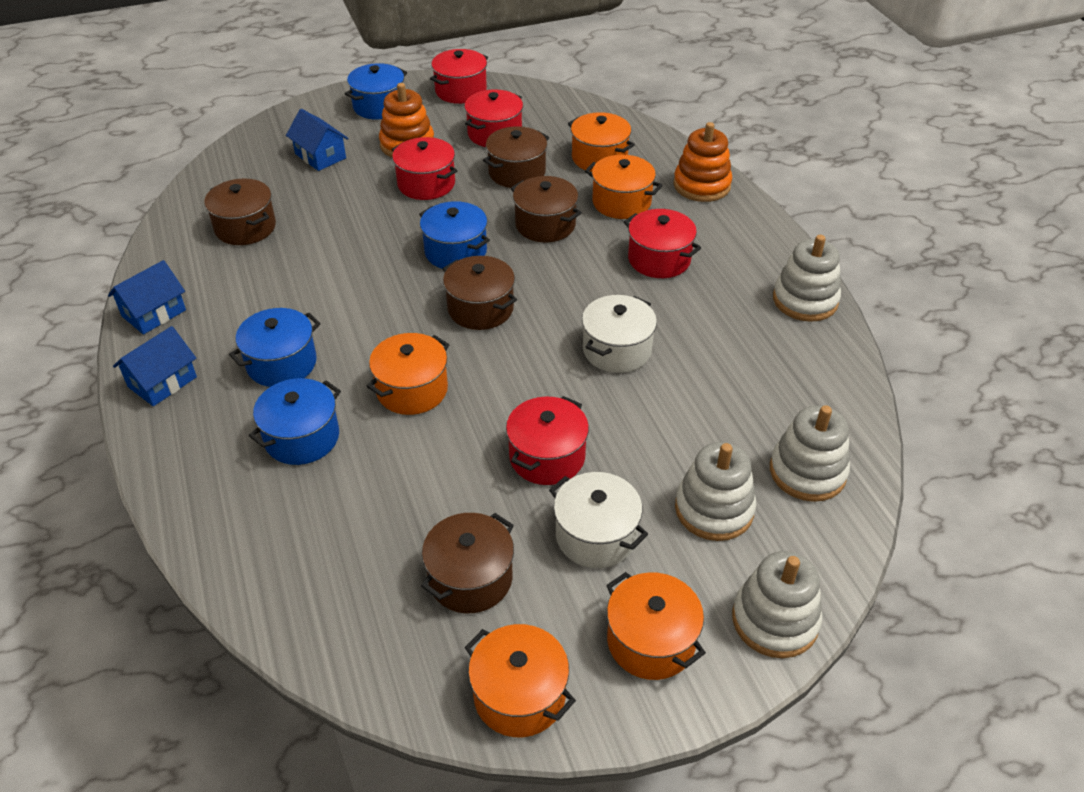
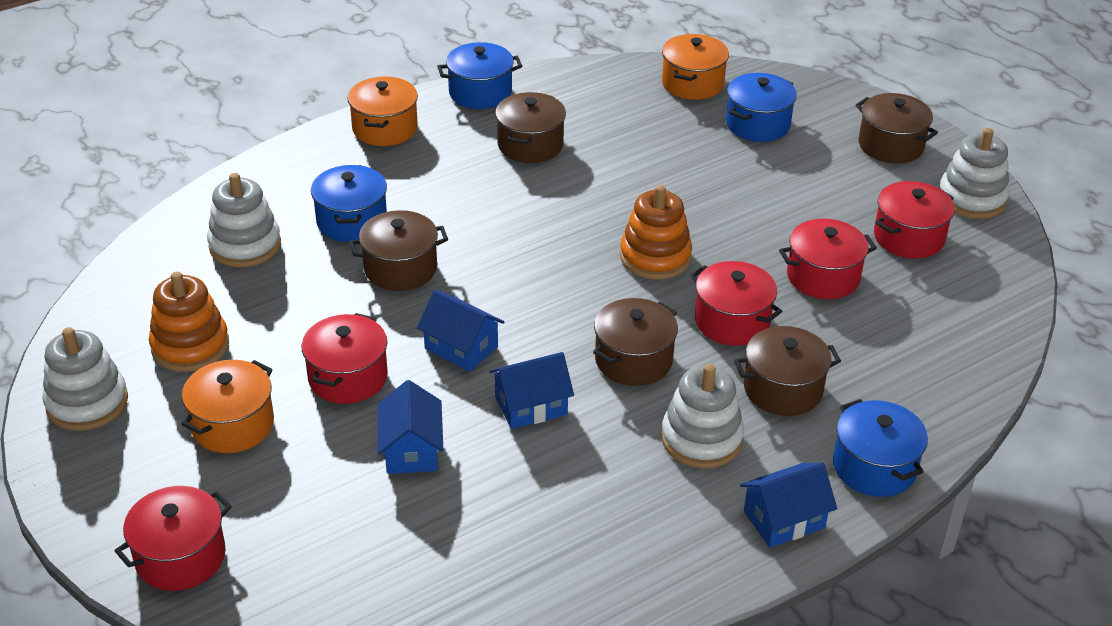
blue house: 3 -> 4
orange pot: 5 -> 3
white pot: 2 -> 0

